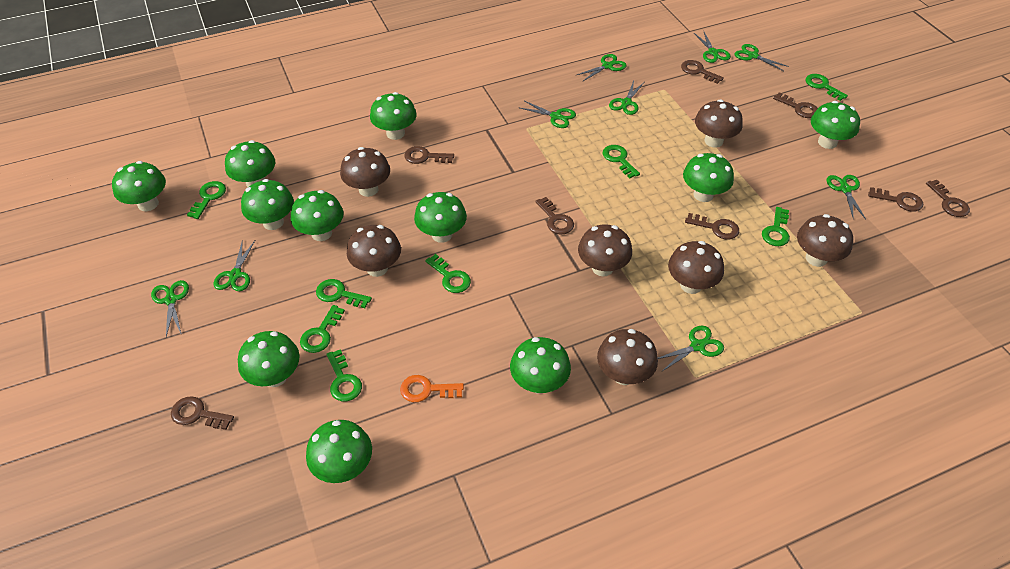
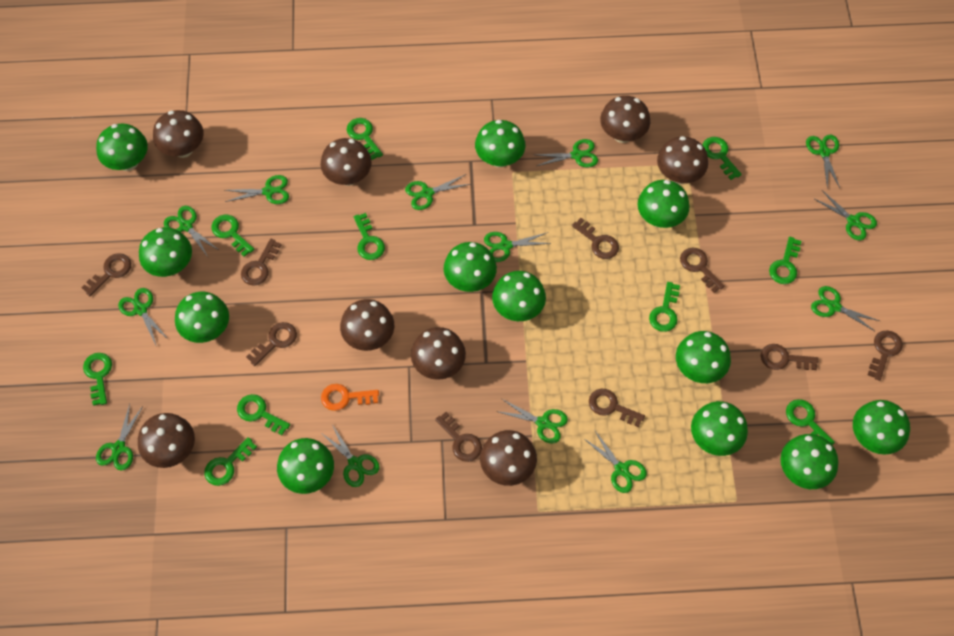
brown key: 8 -> 9
brown mushroom: 7 -> 8
green key: 8 -> 10
green mushroom: 11 -> 12
green scissors: 9 -> 13

